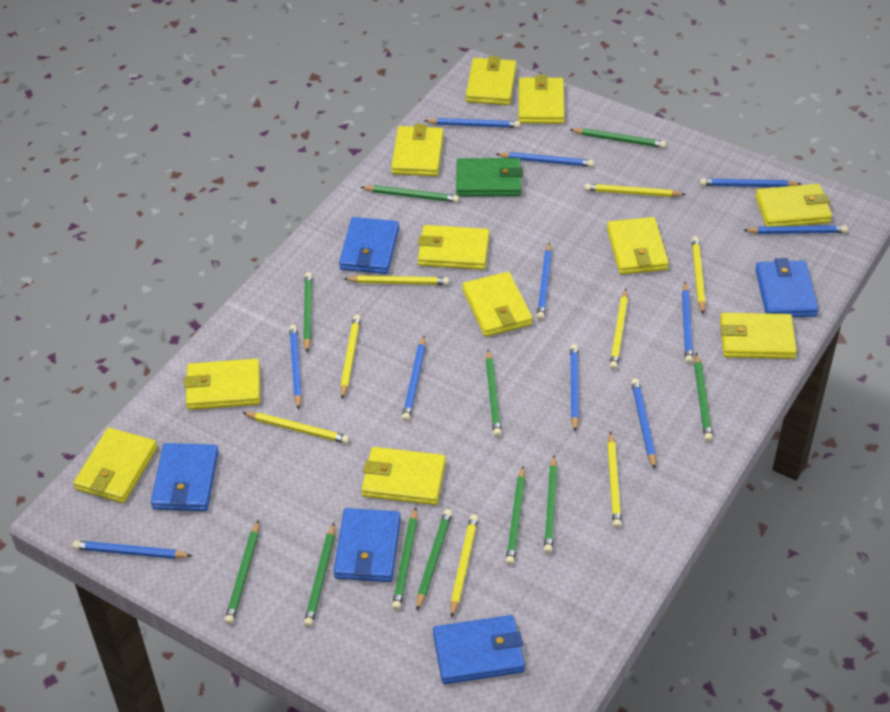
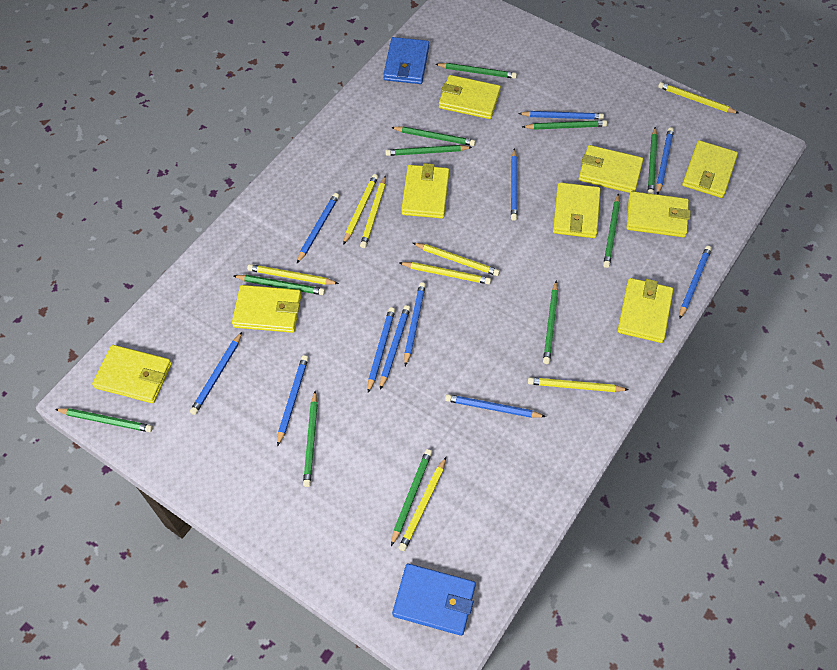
blue wallet: 5 -> 2
green wallet: 1 -> 0
yellow wallet: 11 -> 9

